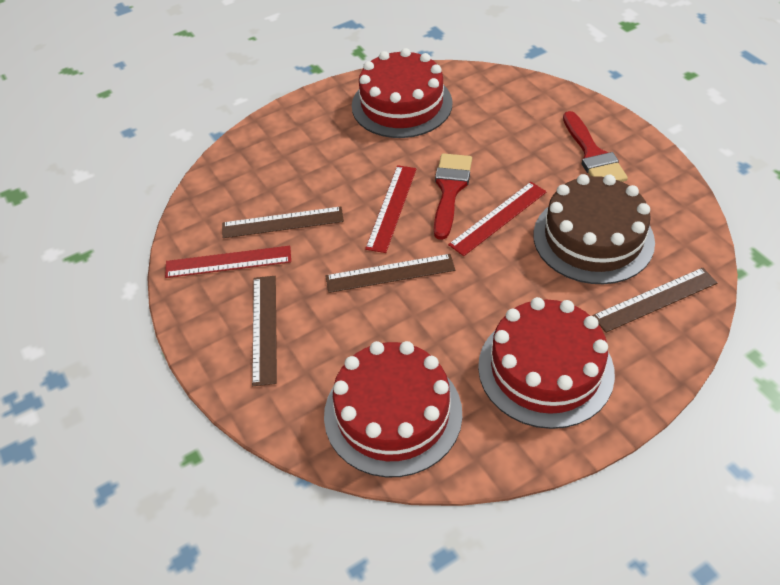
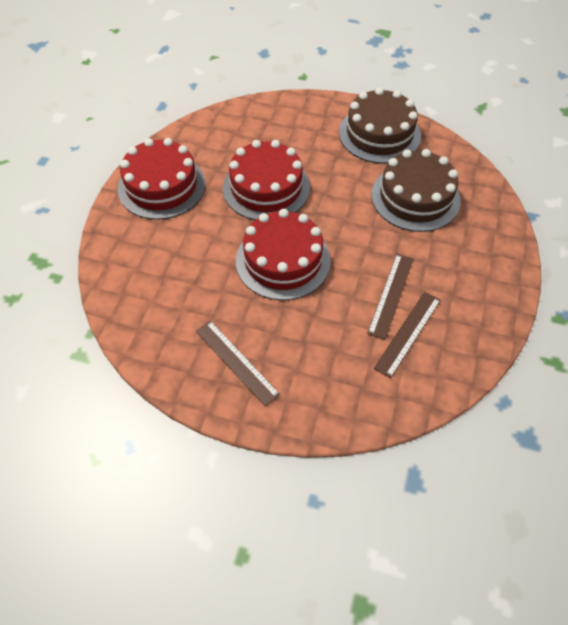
brown cake: 1 -> 2
brown ruler: 4 -> 3
red brush: 2 -> 0
red ruler: 3 -> 0

